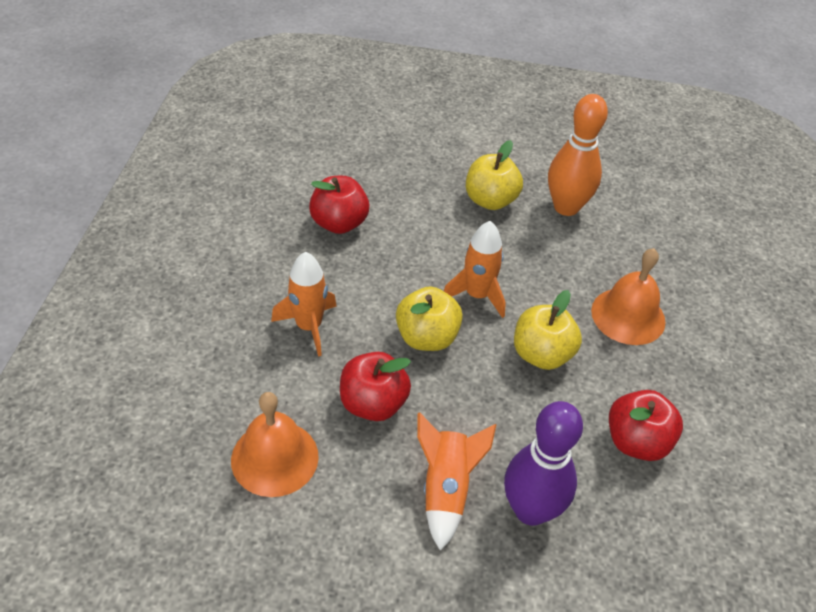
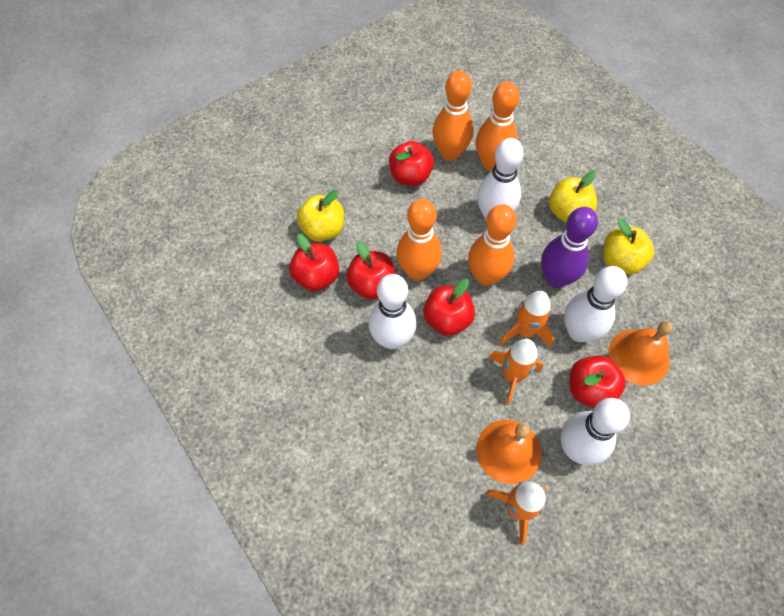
orange bowling pin: 1 -> 4
red apple: 3 -> 5
white bowling pin: 0 -> 4

